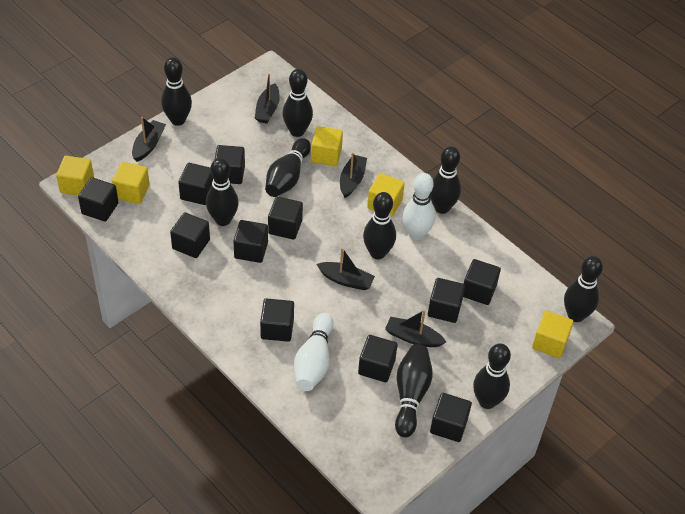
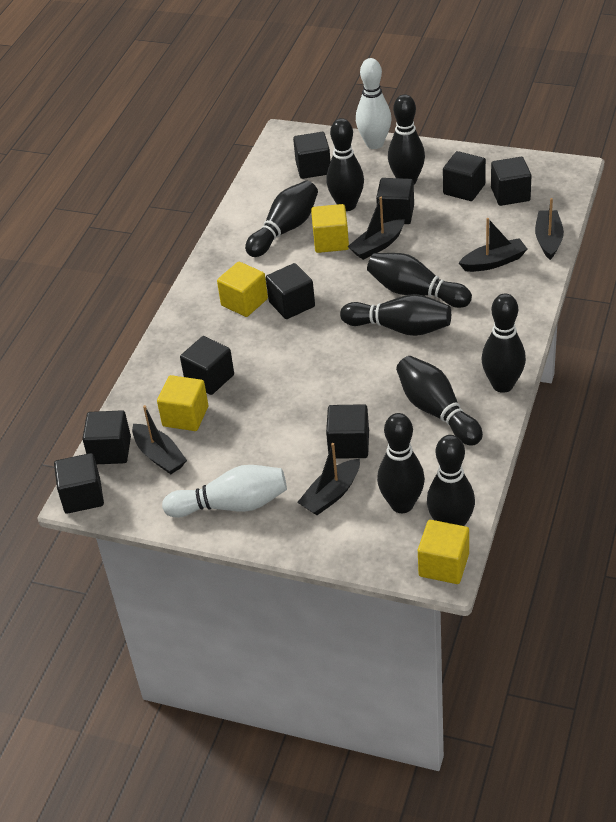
black cube: 11 -> 9
yellow cube: 5 -> 4

